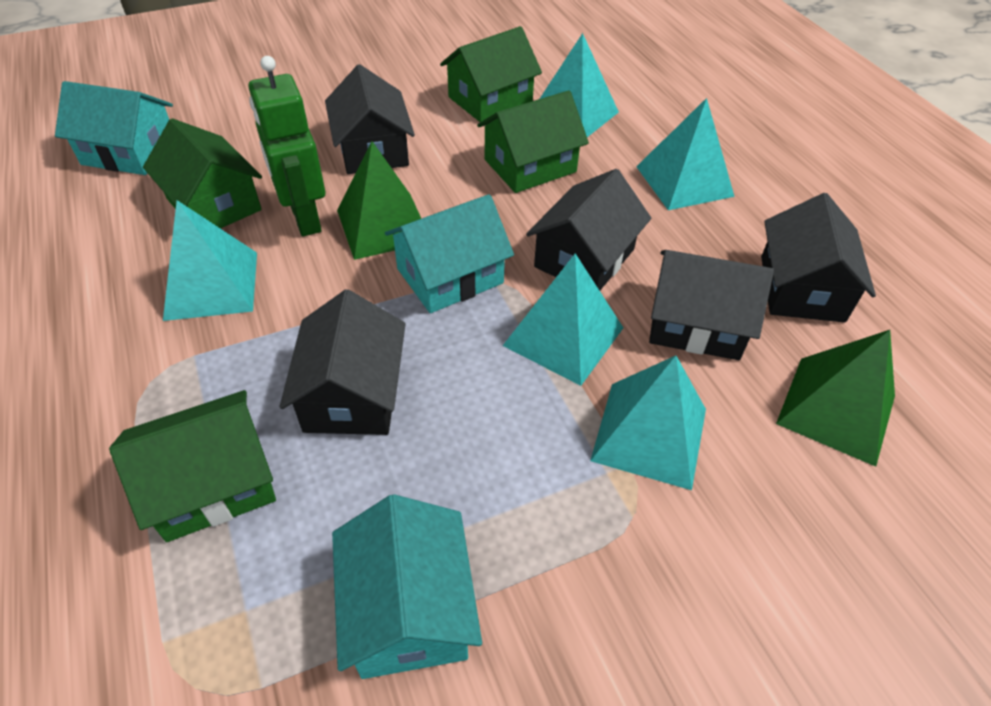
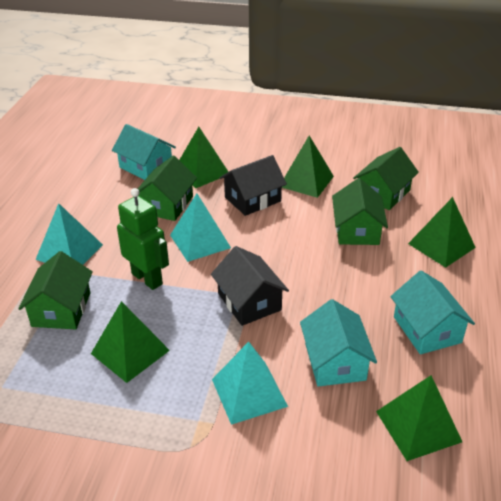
black house: 5 -> 2
green pyramid: 2 -> 5
turquoise pyramid: 5 -> 3

